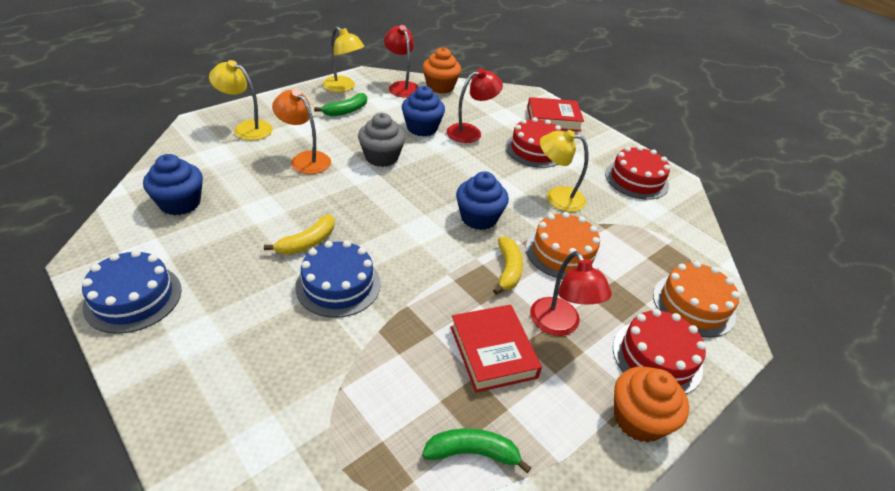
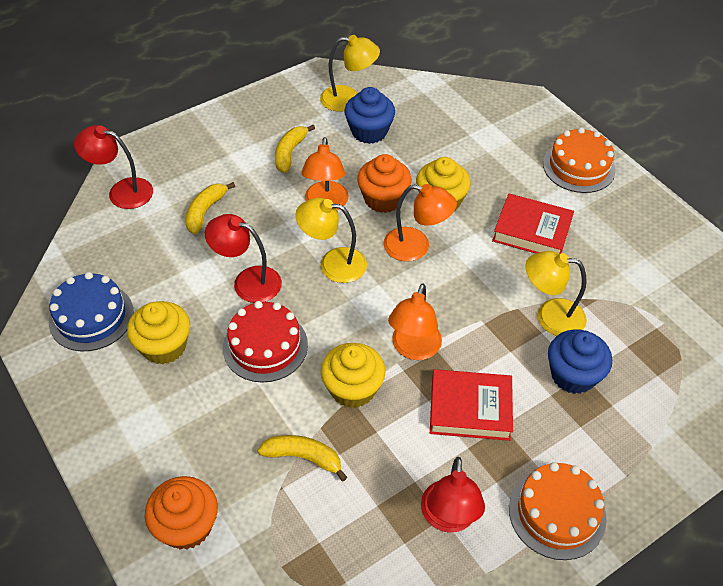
blue cake: 2 -> 1
blue cupcake: 3 -> 2
green banana: 2 -> 0
grey cupcake: 1 -> 0
orange lamp: 1 -> 3
red cake: 3 -> 1
yellow banana: 2 -> 3
yellow cupcake: 0 -> 3

